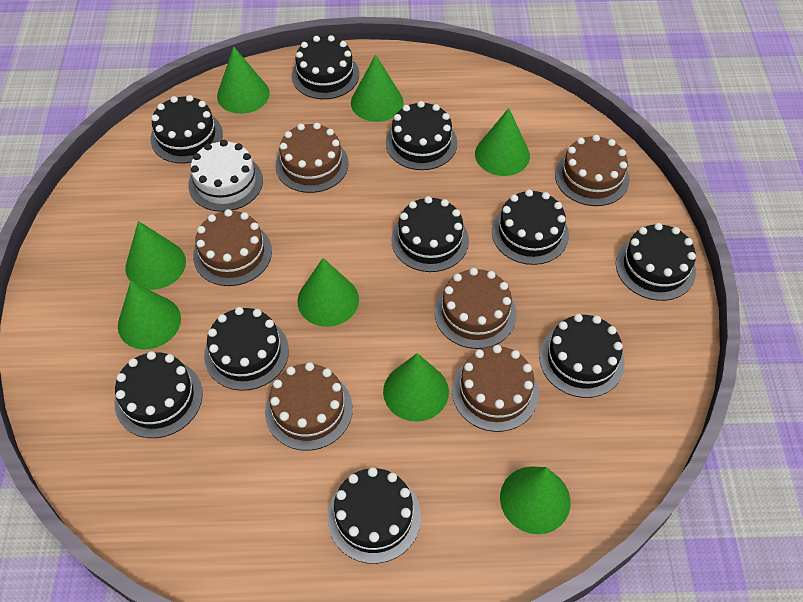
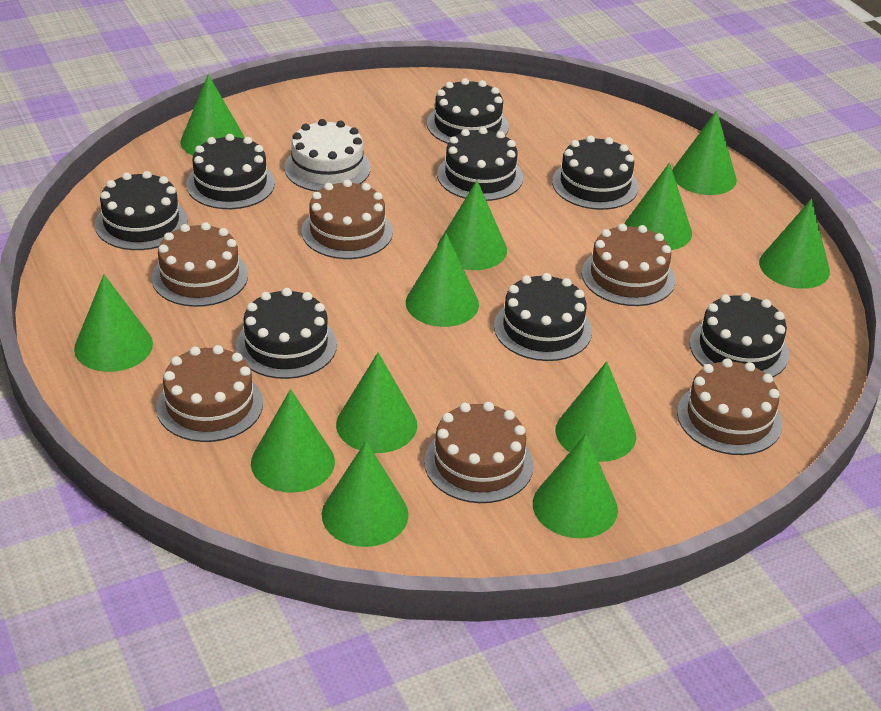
black cake: 10 -> 8
green cone: 8 -> 12

